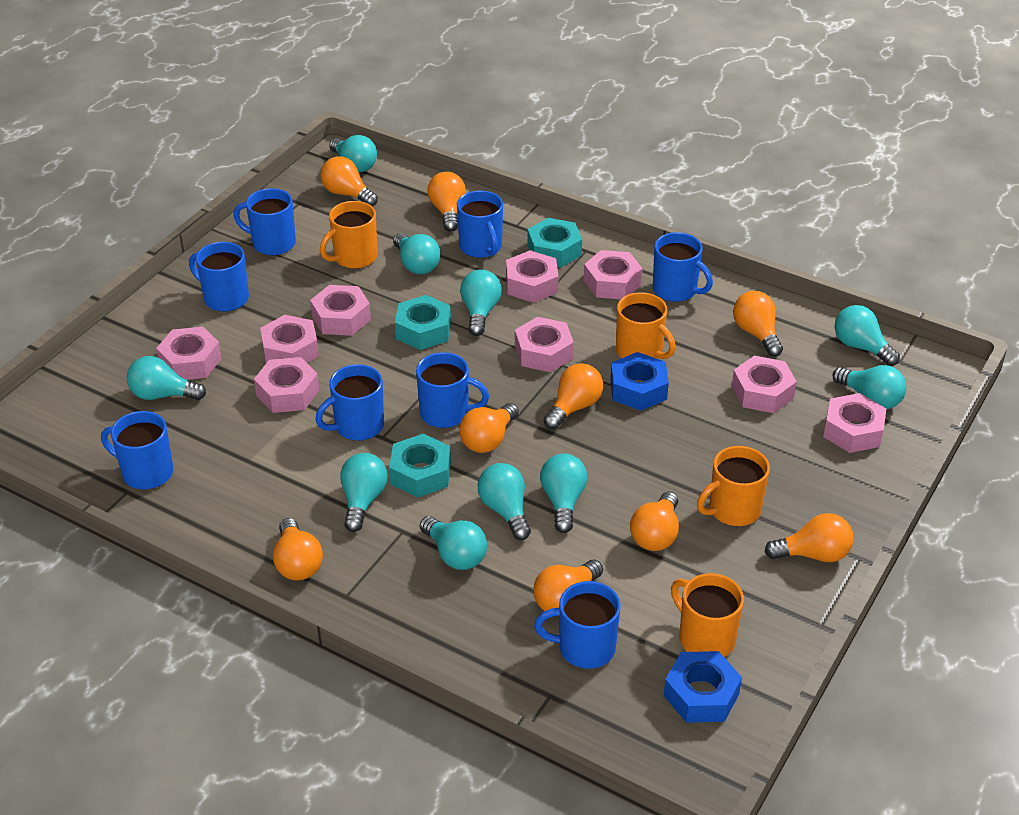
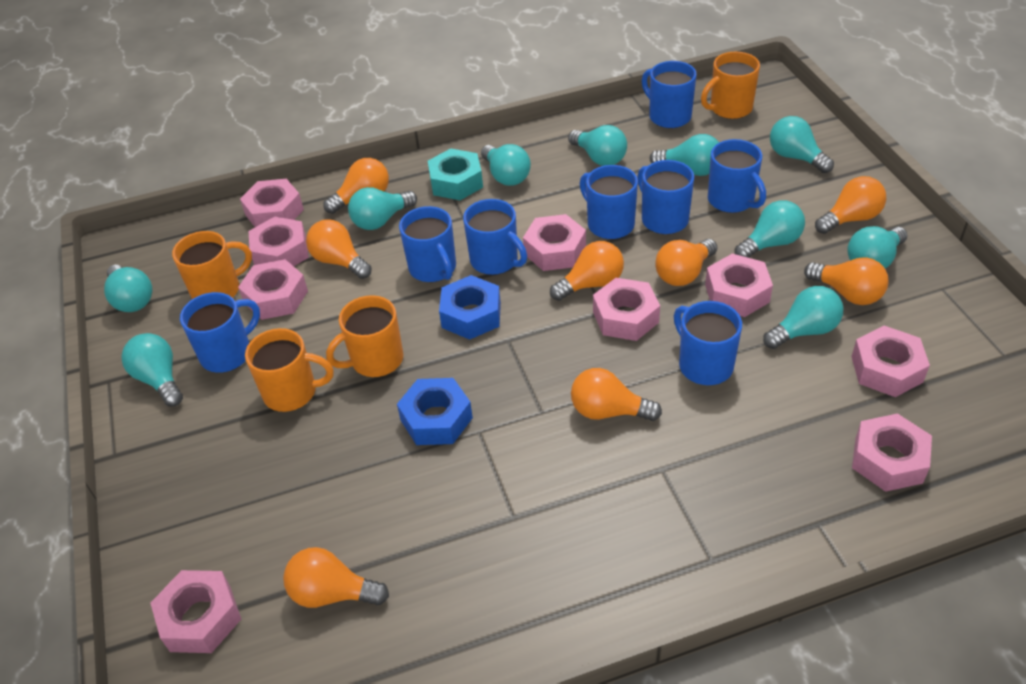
orange light bulb: 9 -> 8
turquoise nut: 3 -> 1

